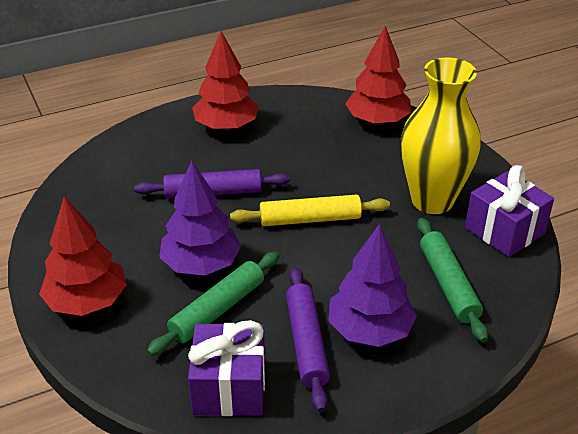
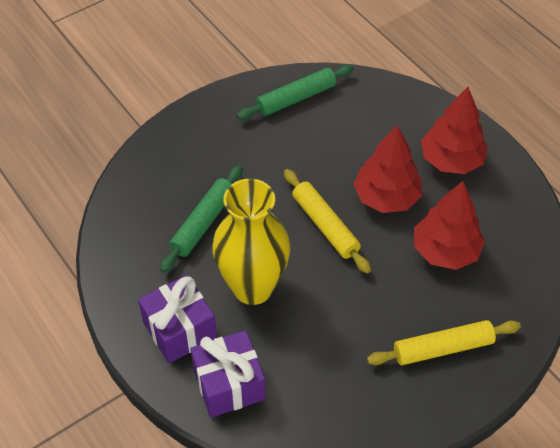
purple rolling pin: 2 -> 0
purple tree: 2 -> 0
yellow rolling pin: 1 -> 2

